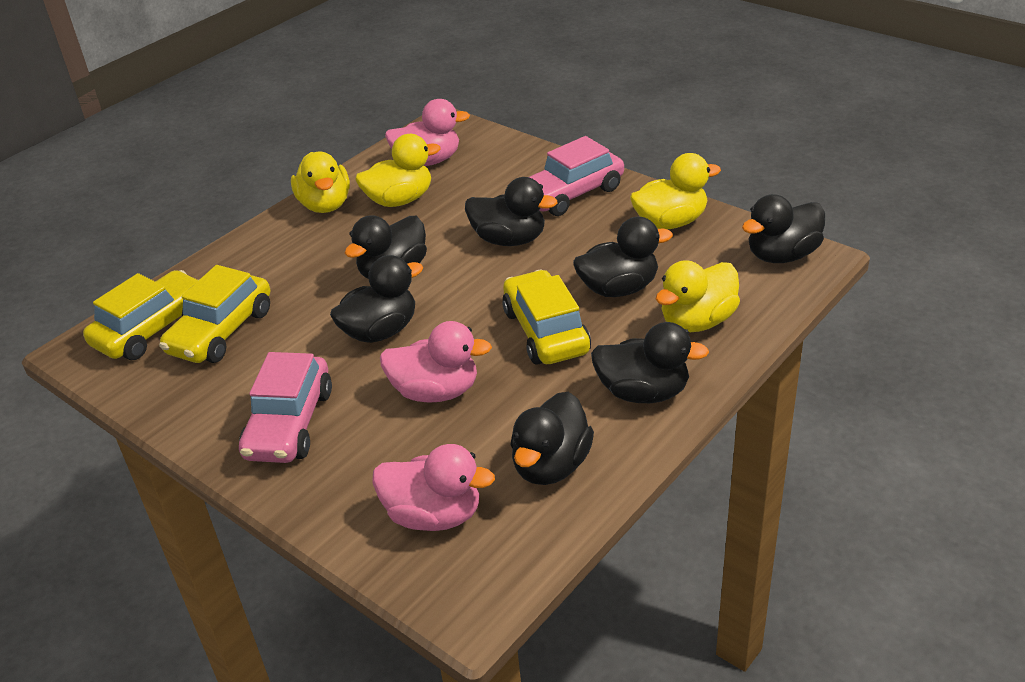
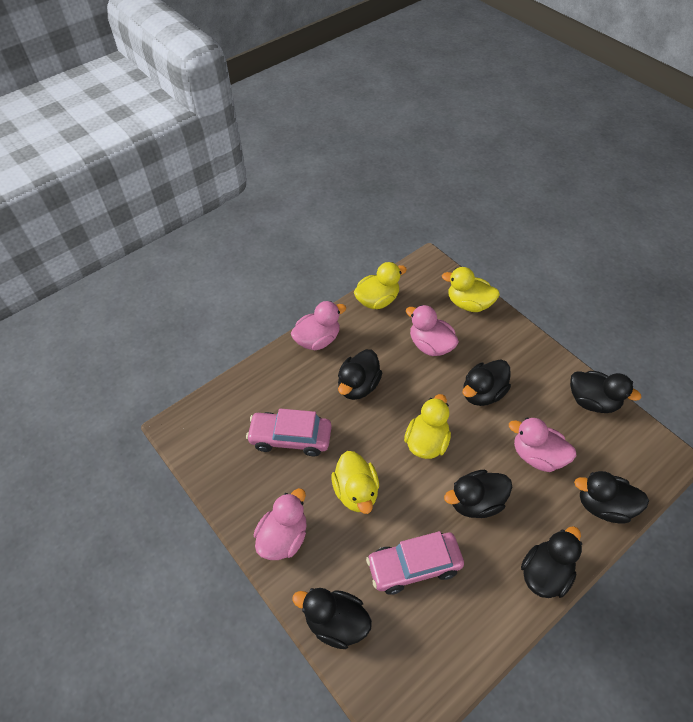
pink duck: 3 -> 4
yellow car: 3 -> 0

